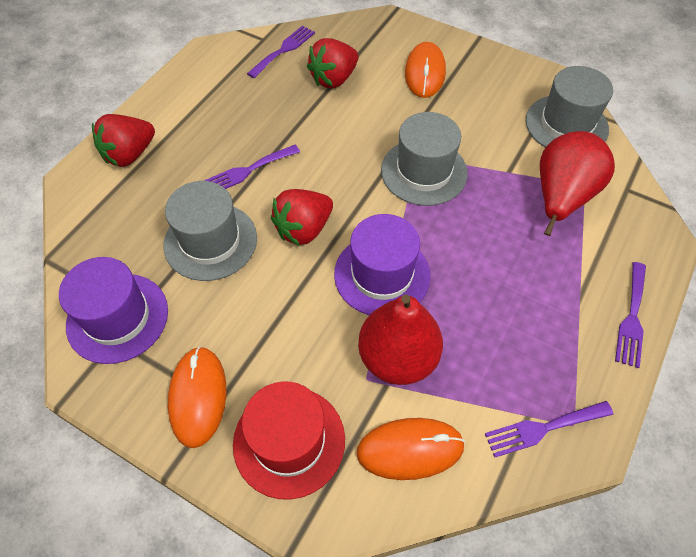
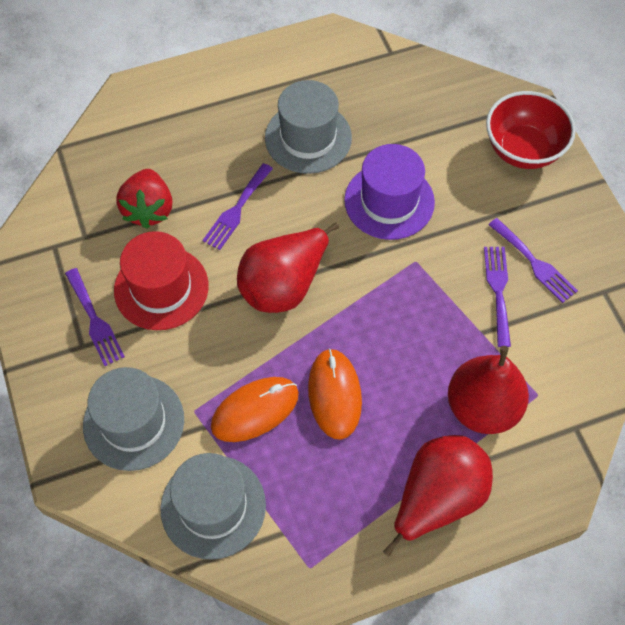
orange mouse: 3 -> 2
purple hat: 2 -> 1
red bowl: 0 -> 1
red pear: 2 -> 3
red strawberry: 3 -> 1

